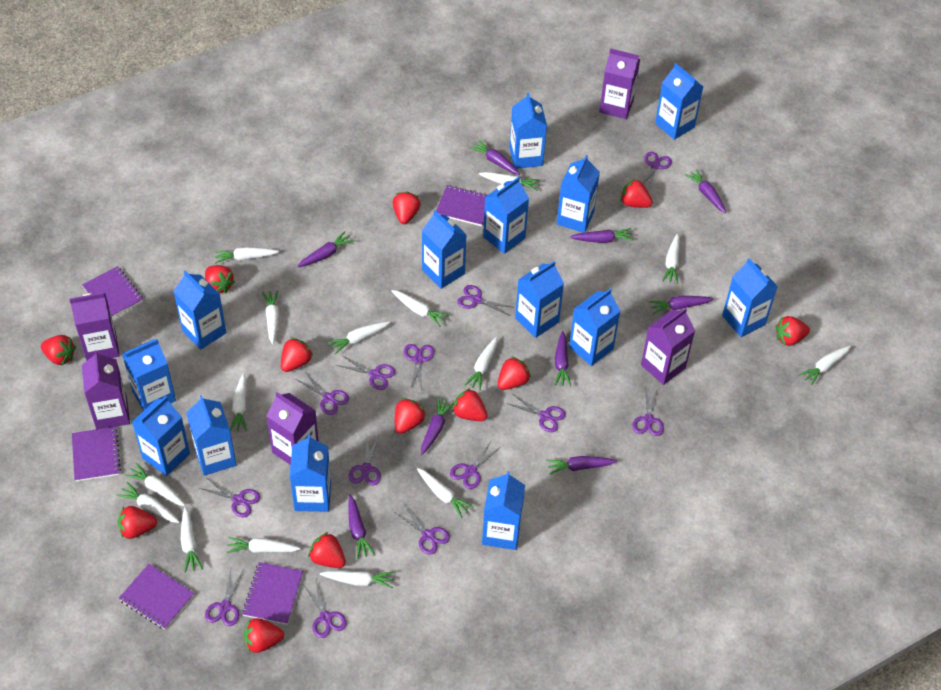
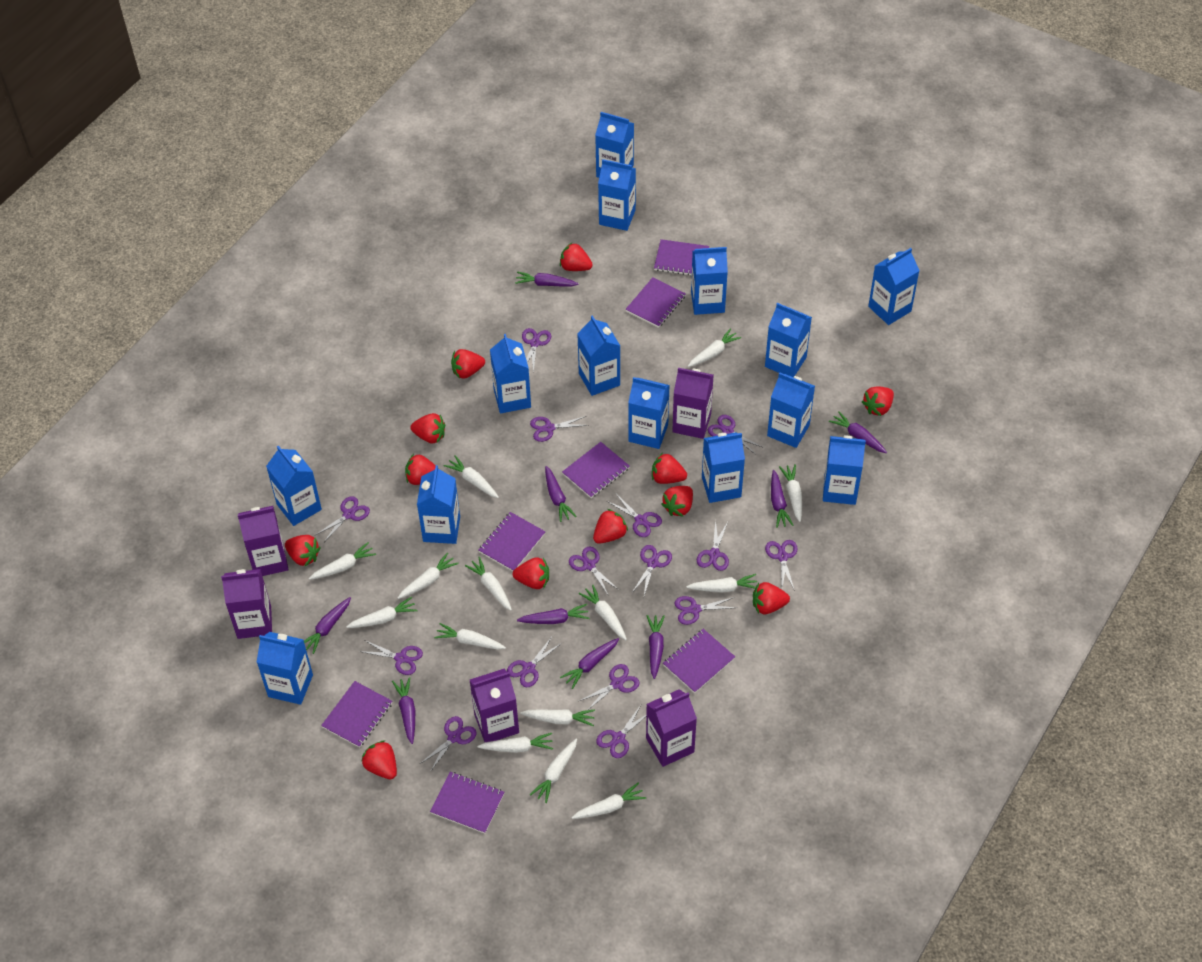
purple notebook: 5 -> 7
purple scissors: 13 -> 15
white carrot: 15 -> 14

